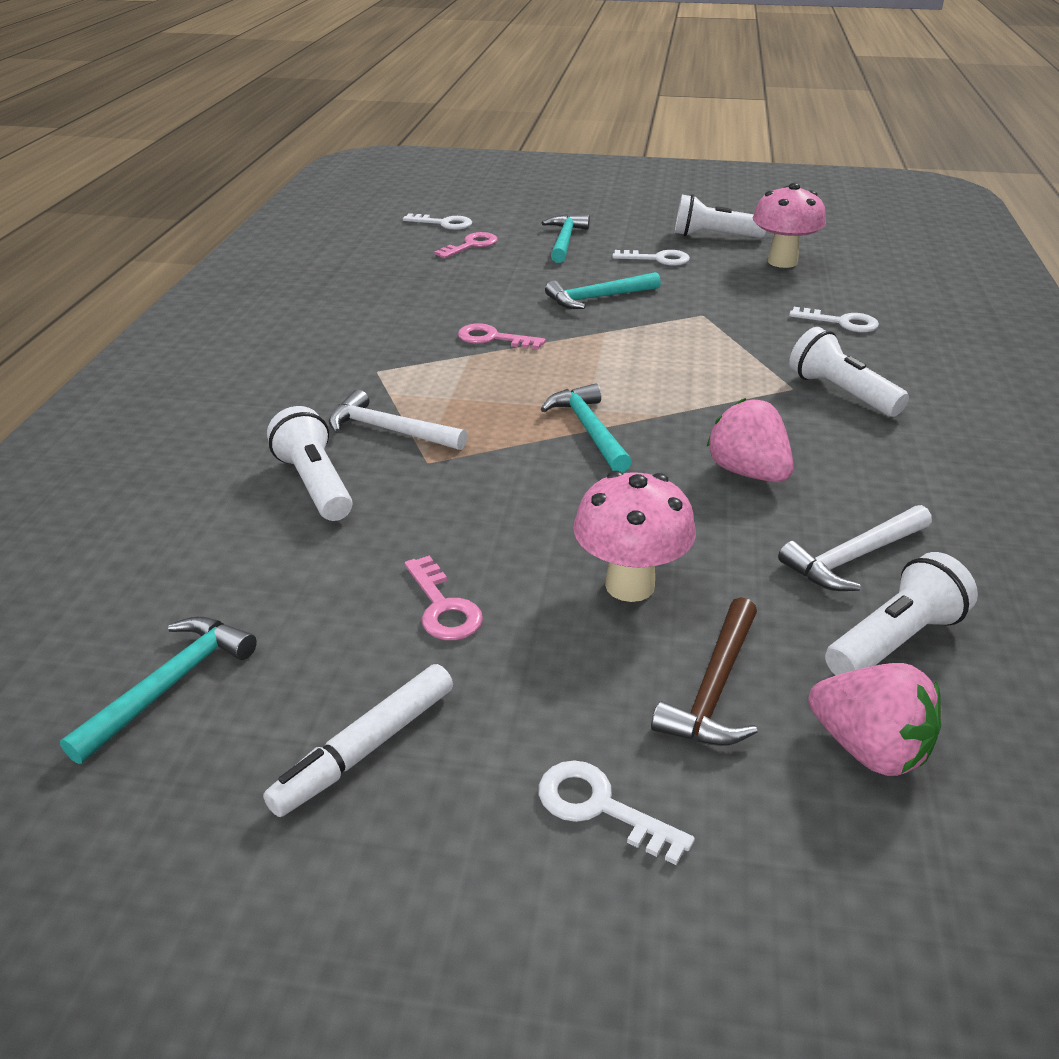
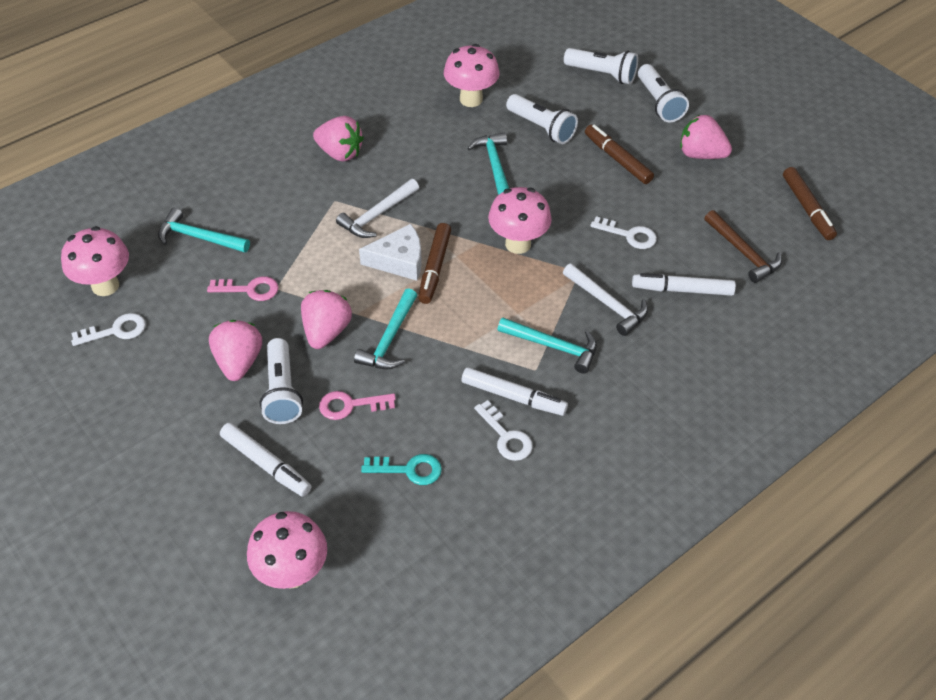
brown marker: 0 -> 3
pink key: 3 -> 2
pink mushroom: 2 -> 4
pink strawberry: 2 -> 4
turquoise key: 0 -> 1
white cheese: 0 -> 1
white key: 4 -> 3
white marker: 1 -> 3

